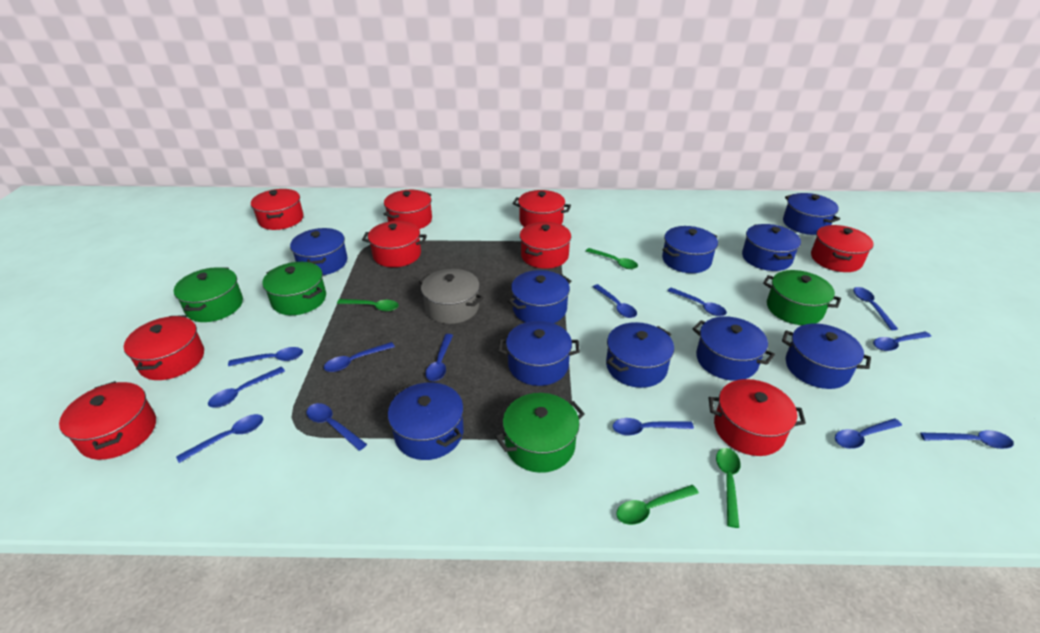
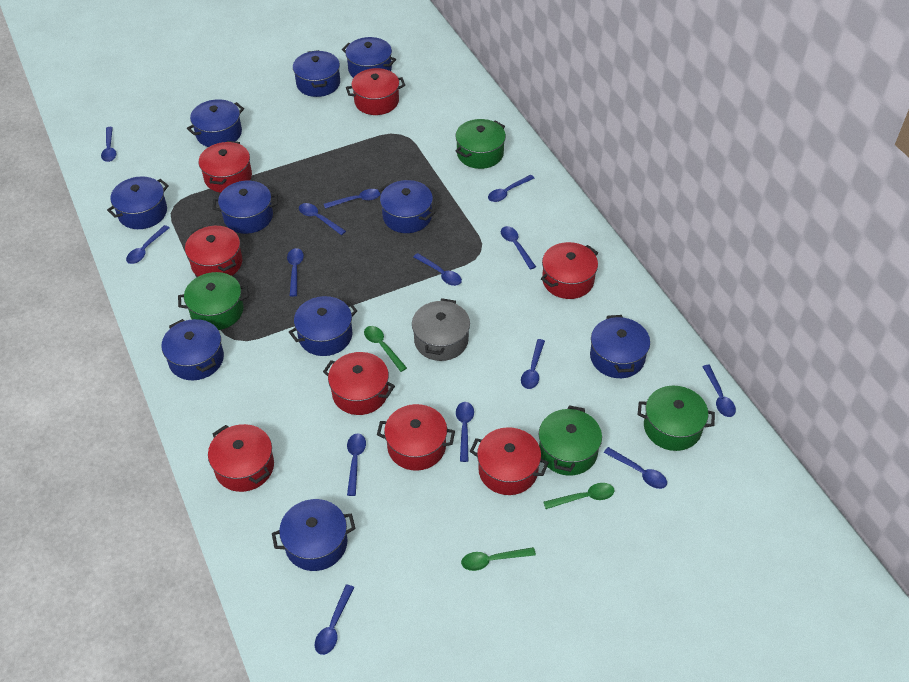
blue spoon: 13 -> 14
green spoon: 4 -> 3
red pot: 9 -> 8

